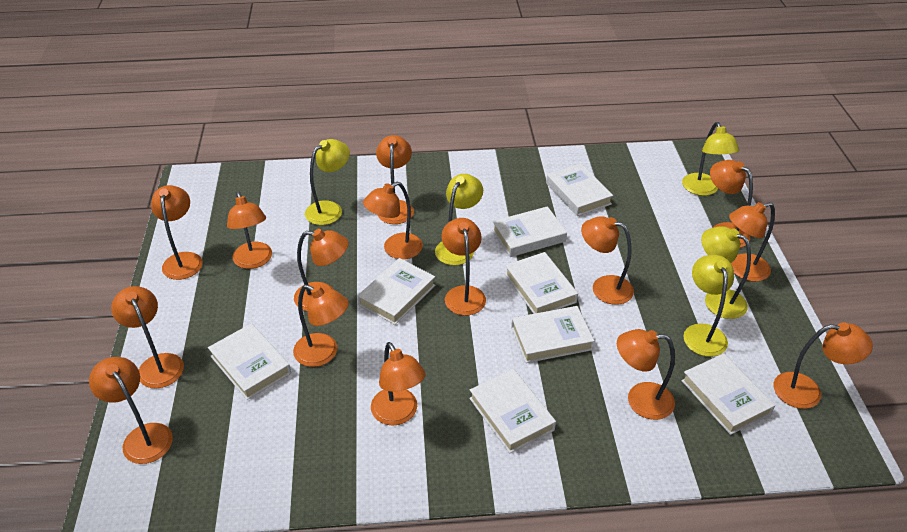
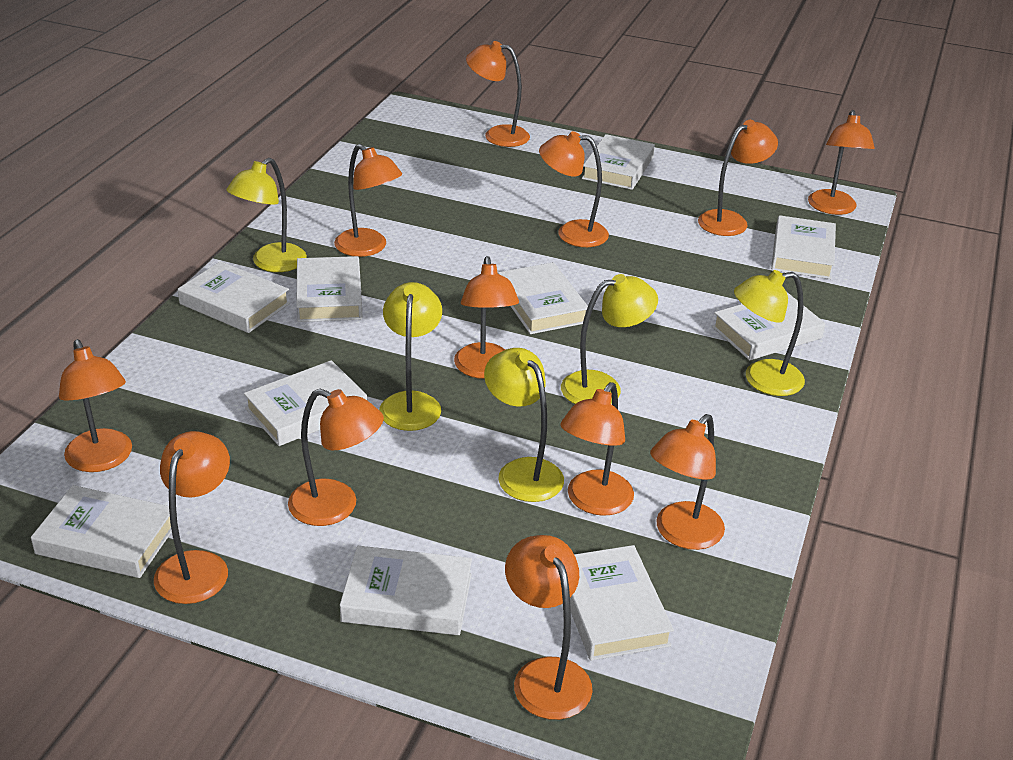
orange lamp: 15 -> 12
white book: 8 -> 10

